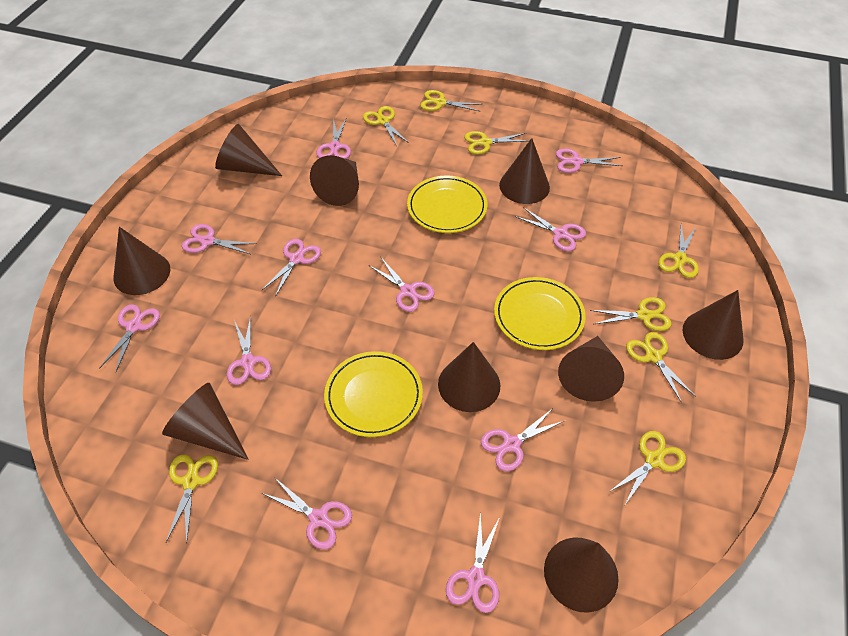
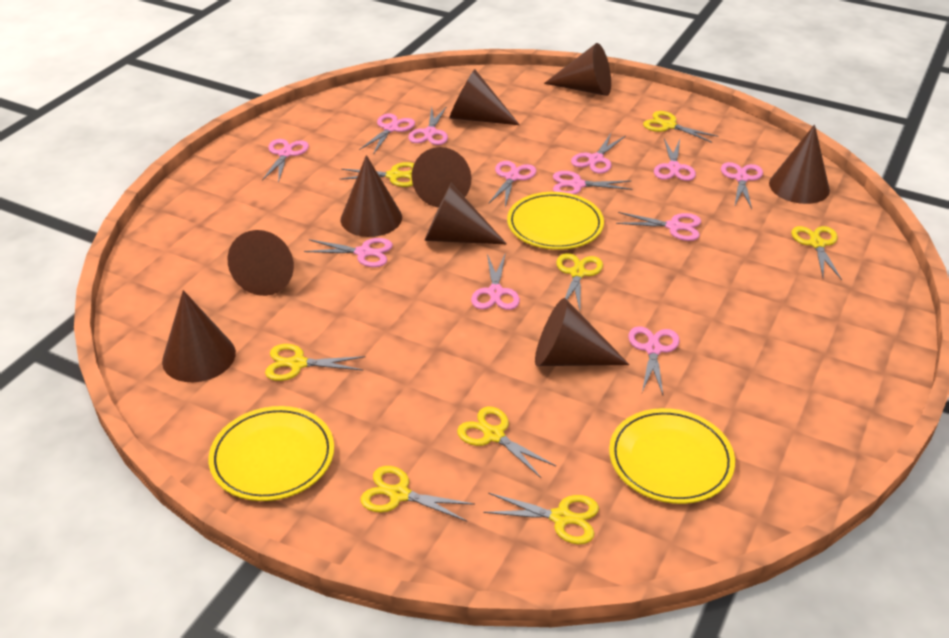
pink scissors: 11 -> 12

